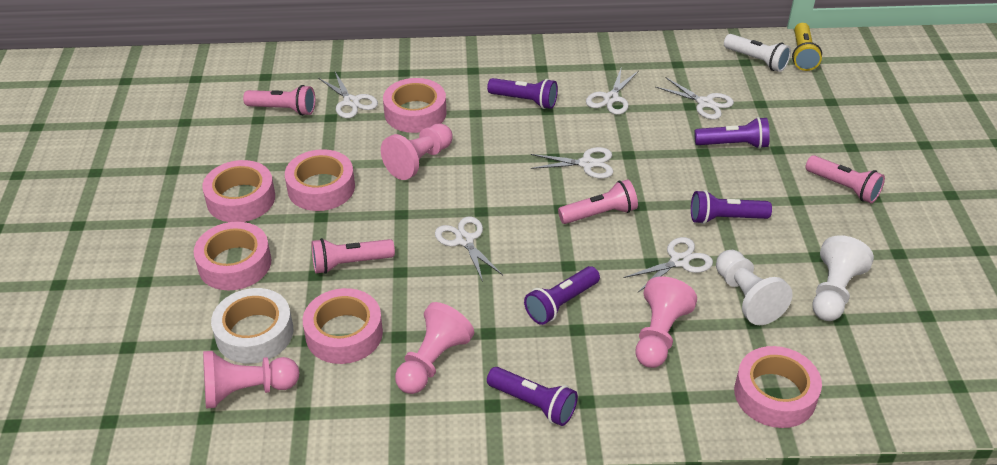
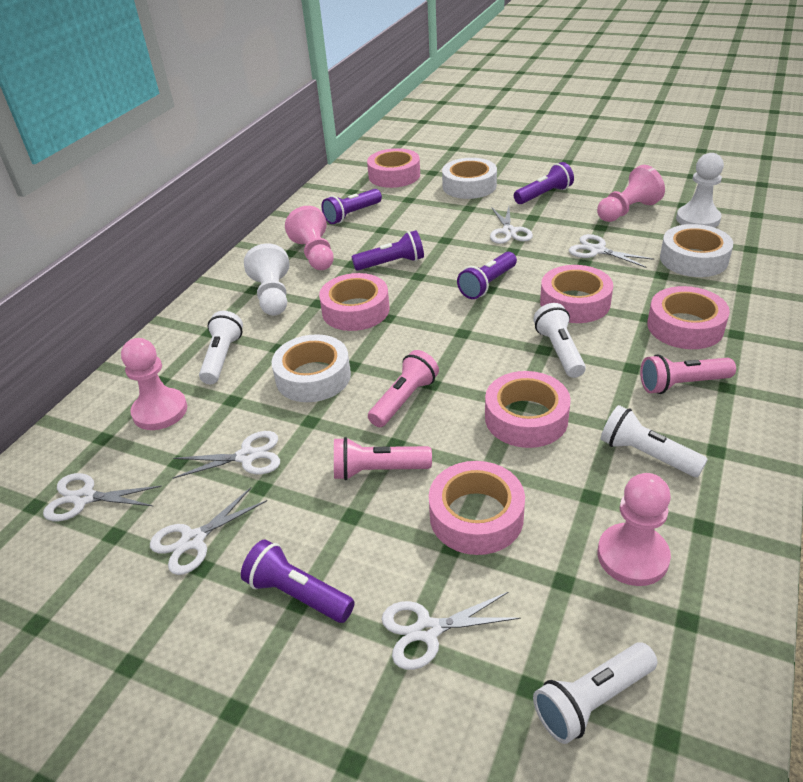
pink flashlight: 4 -> 3
white flashlight: 1 -> 4
white tape: 1 -> 3
yellow flashlight: 1 -> 0

